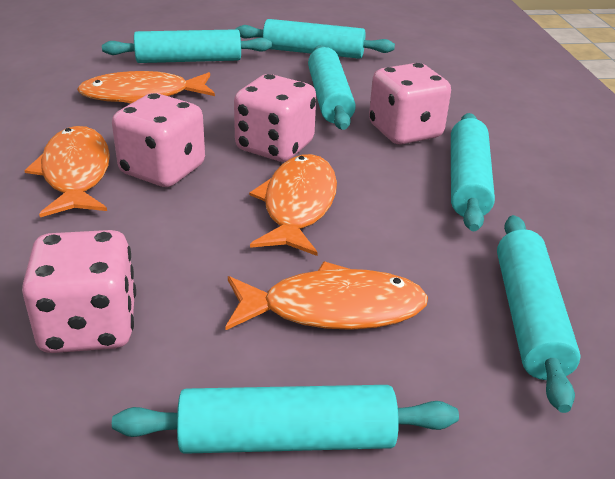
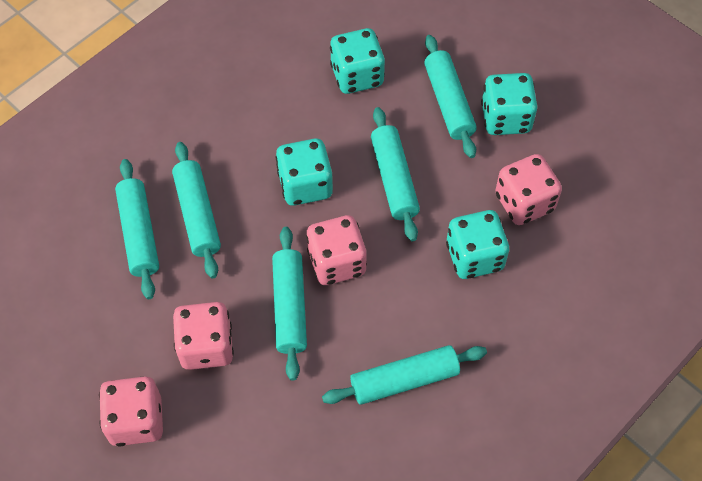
orange fish: 4 -> 0
turquoise dice: 0 -> 4

